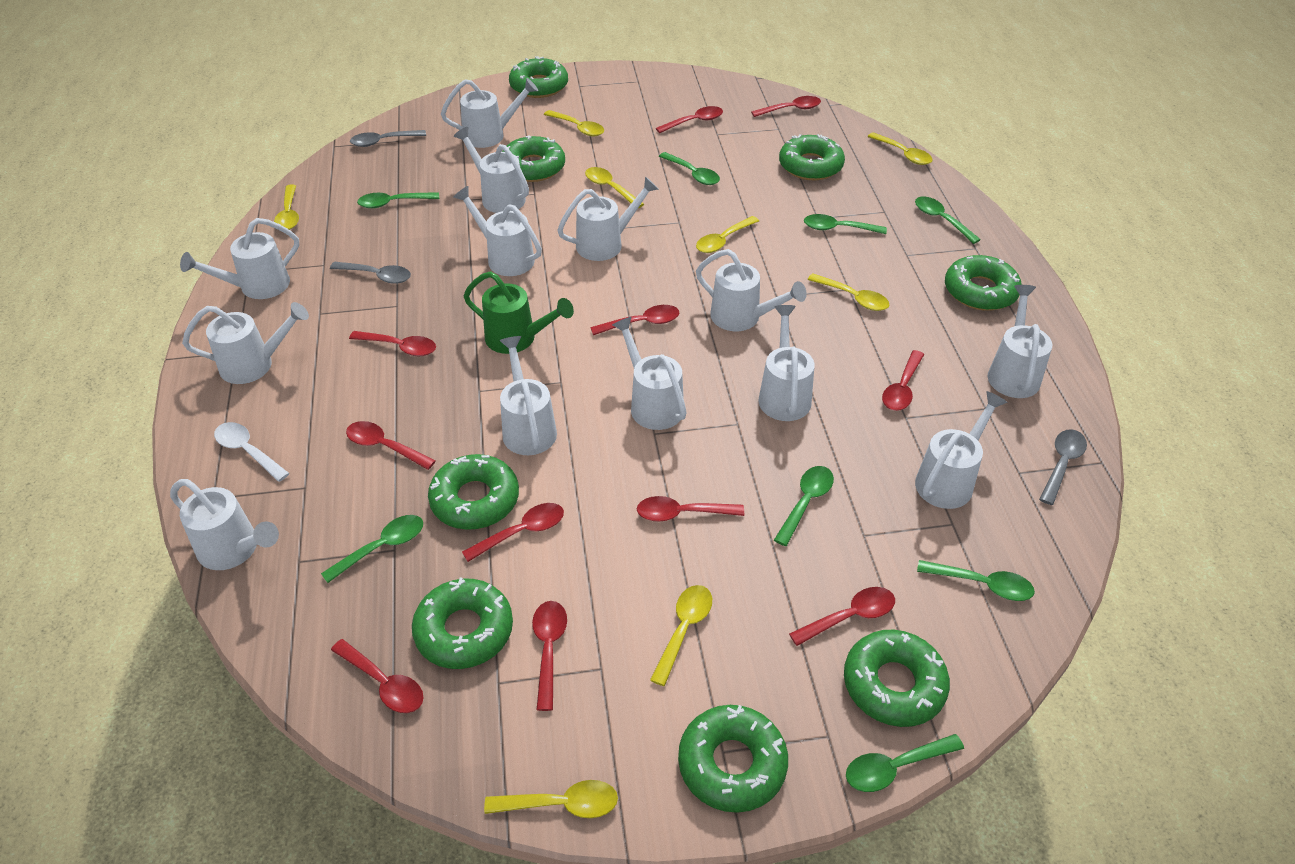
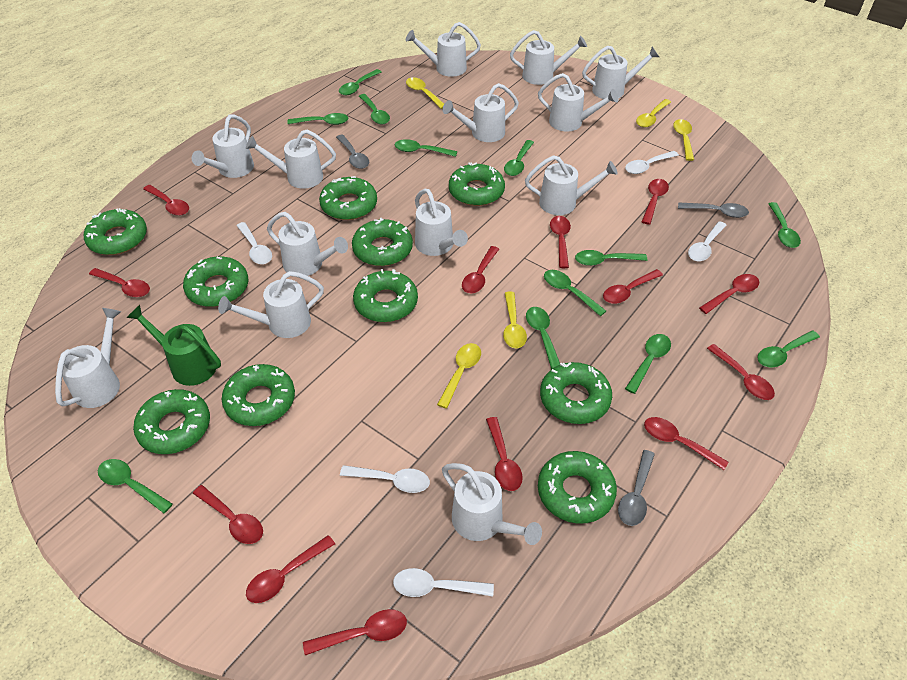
green donut: 8 -> 10
green spoon: 8 -> 12
red spoon: 11 -> 13
white spoon: 1 -> 5
yellow spoon: 8 -> 5

